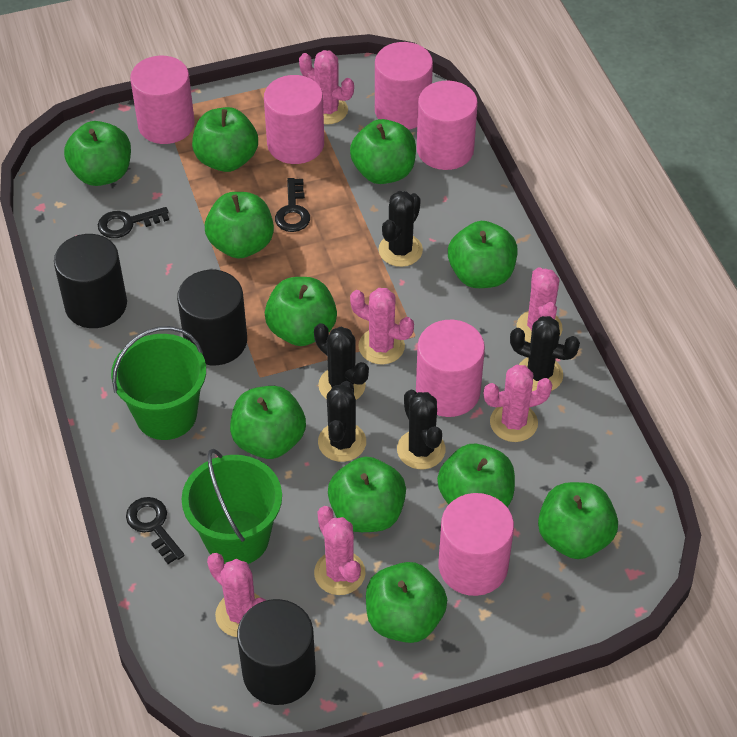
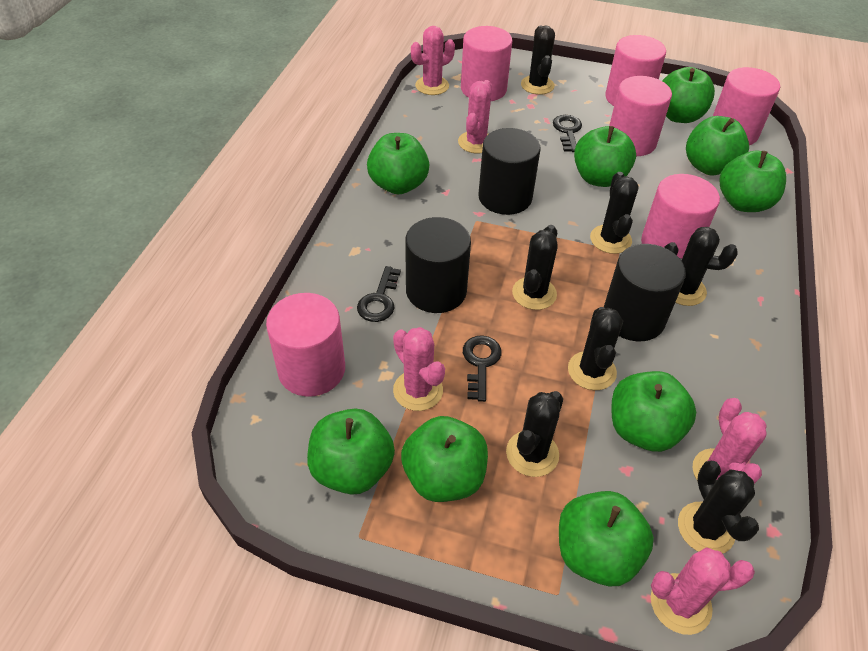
black cactus: 5 -> 7
green apple: 11 -> 9
green bucket: 2 -> 0
pink cactus: 6 -> 5

